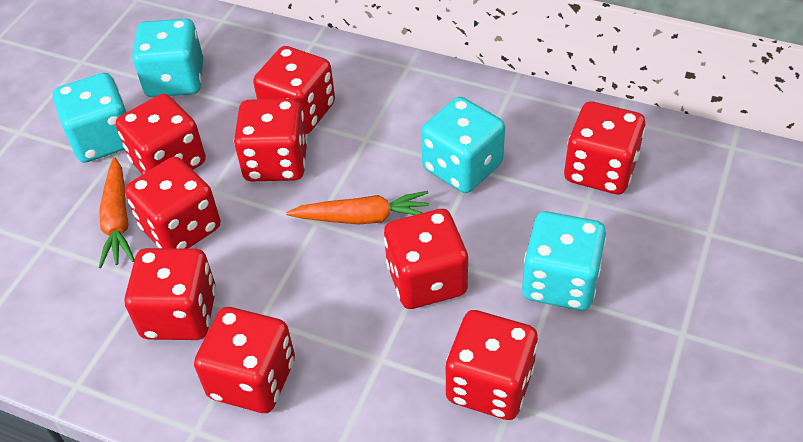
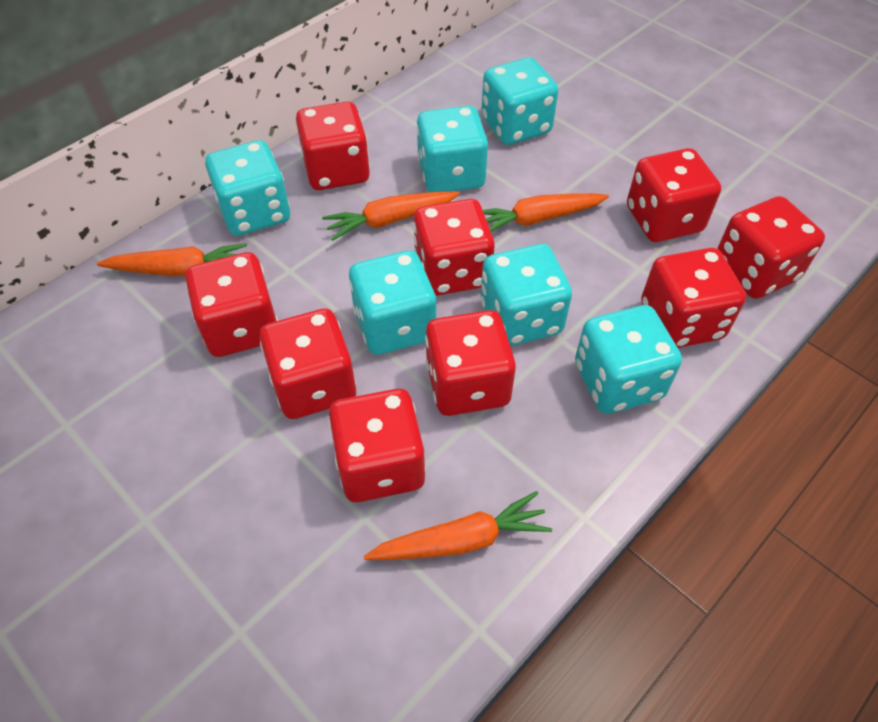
orange carrot: 2 -> 4
turquoise dice: 4 -> 6

